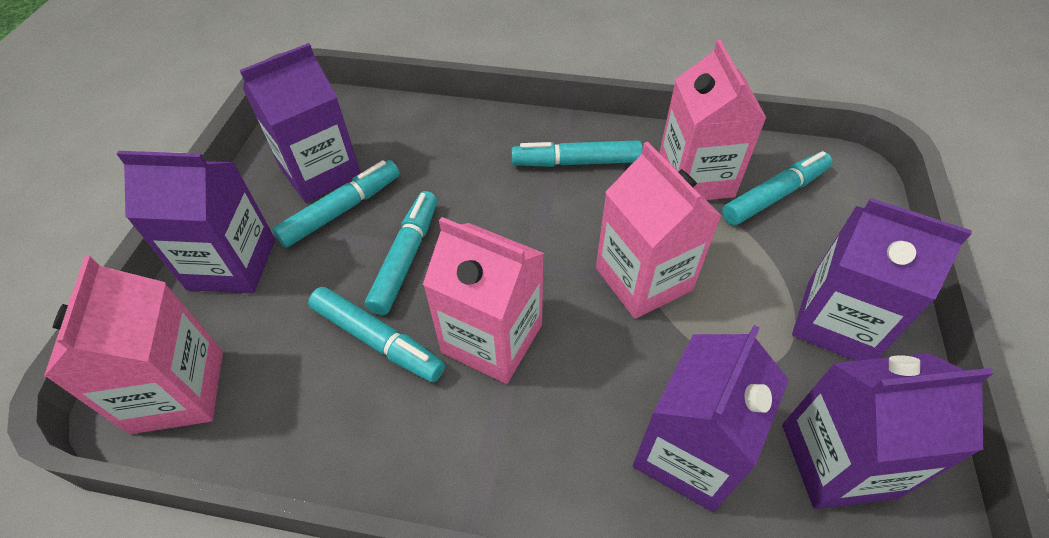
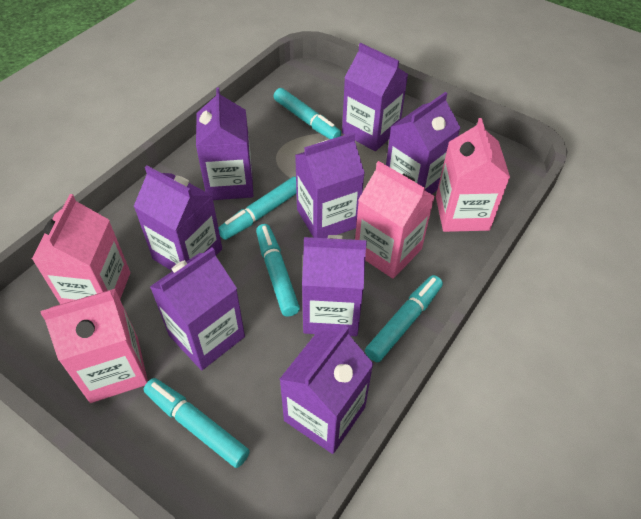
purple carton: 5 -> 8

